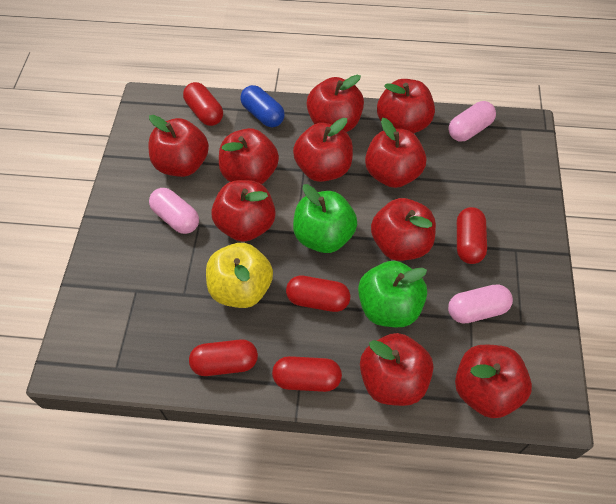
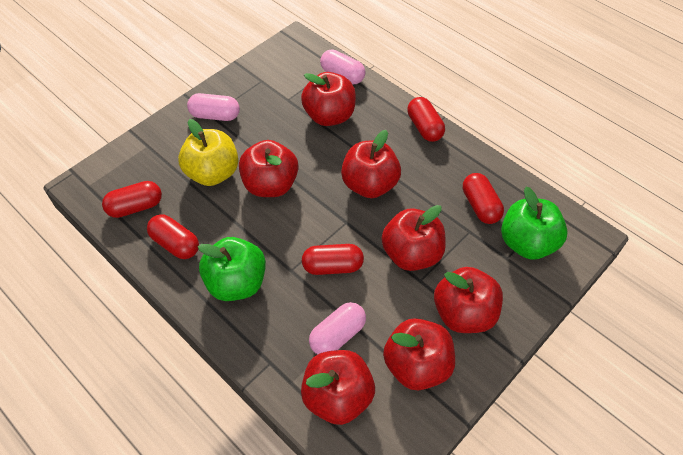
blue capsule: 1 -> 0
red apple: 10 -> 7

